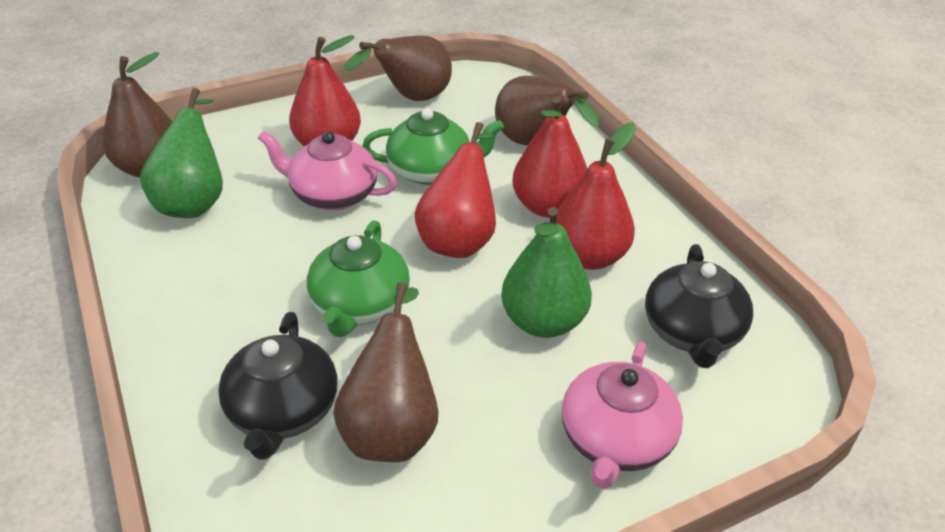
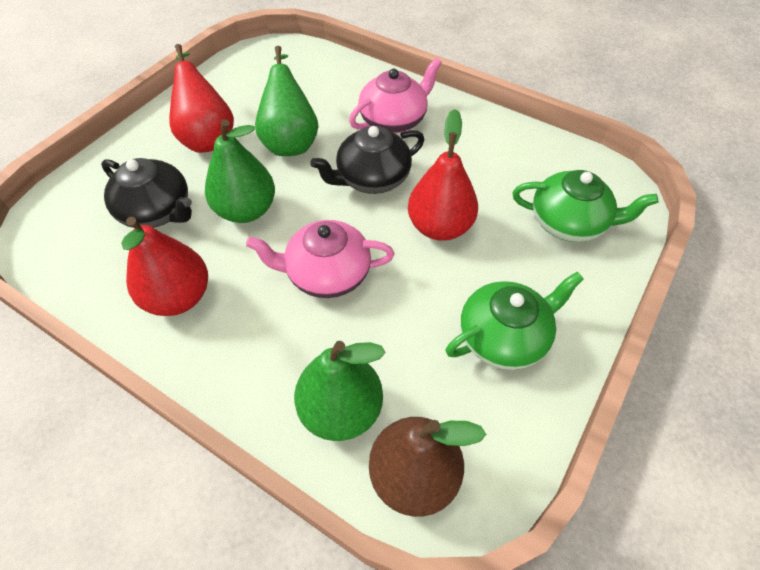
brown pear: 4 -> 1
green pear: 2 -> 3
red pear: 4 -> 3

